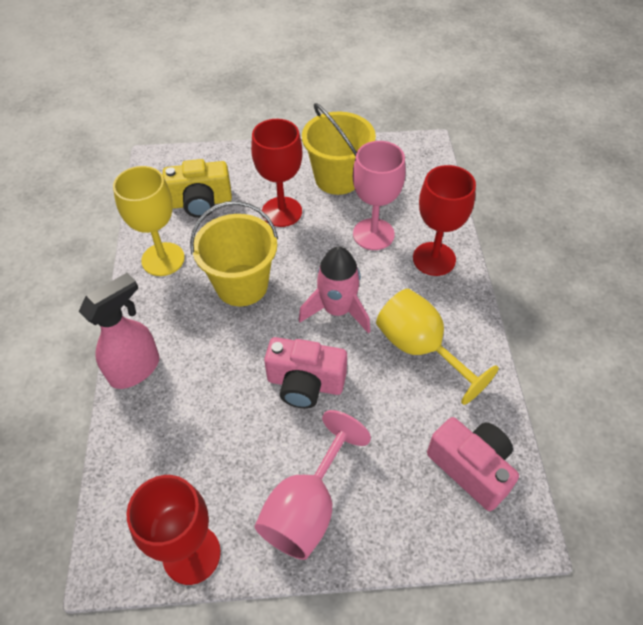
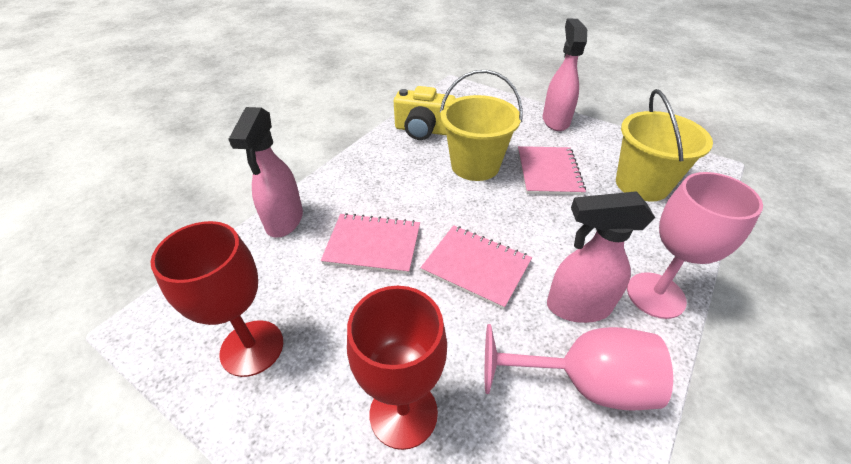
pink camera: 2 -> 0
pink notebook: 0 -> 3
pink rocket: 1 -> 0
pink spray bottle: 1 -> 3
red goblet: 3 -> 2
yellow goblet: 2 -> 0

